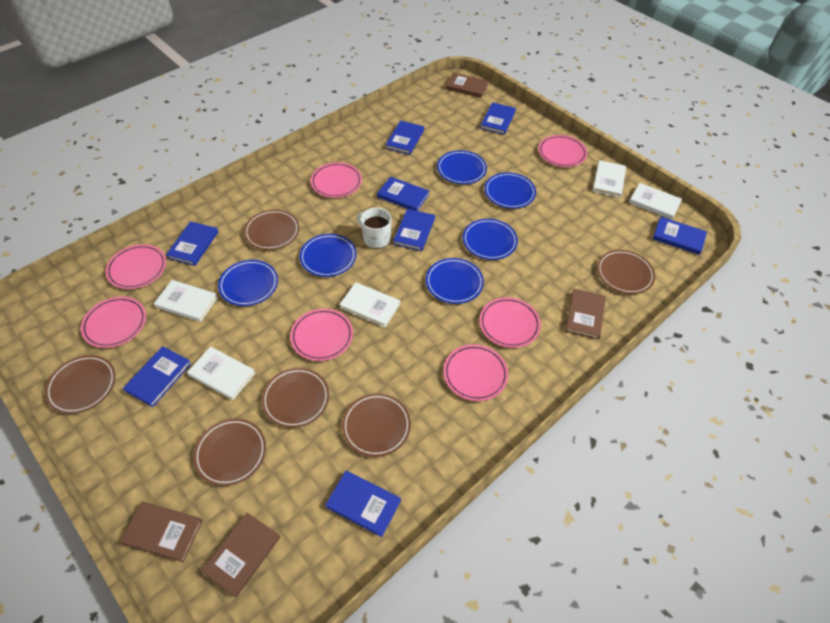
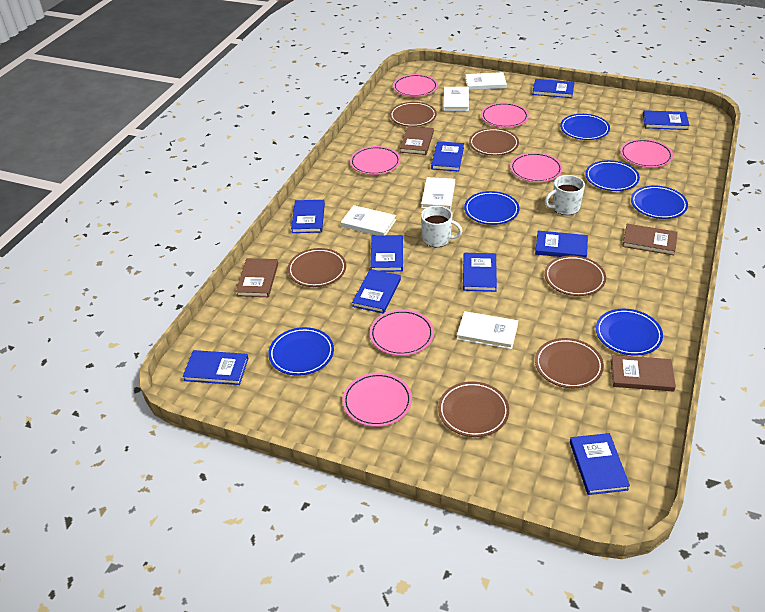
blue book: 8 -> 10
white mug: 1 -> 2

